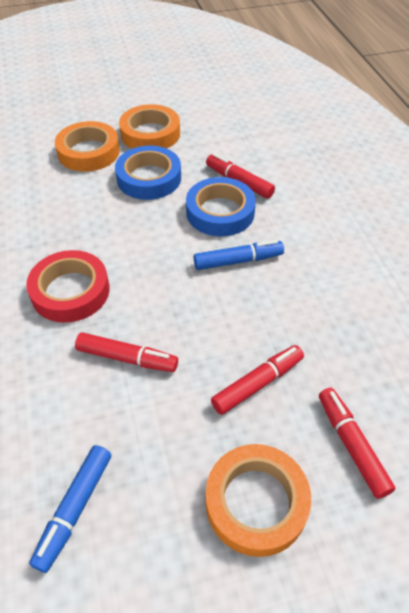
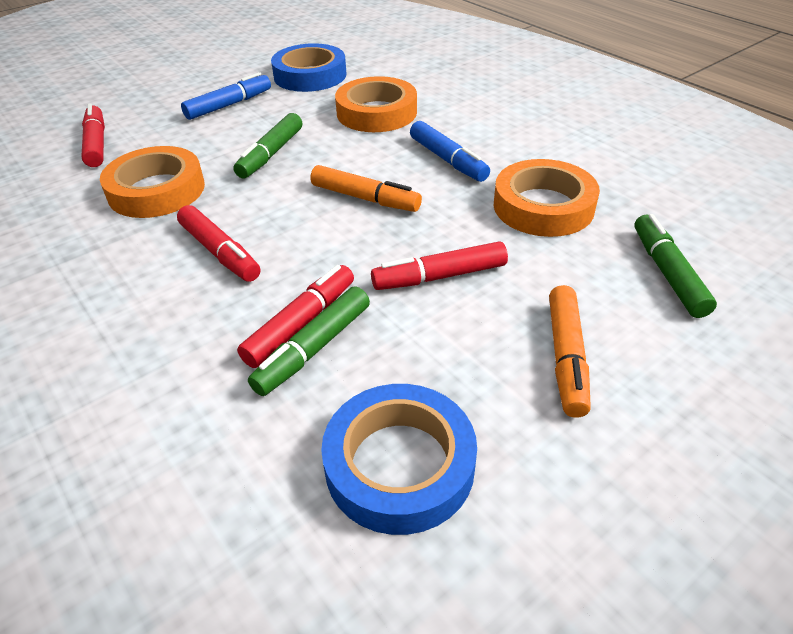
green marker: 0 -> 3
orange marker: 0 -> 2
red tape: 1 -> 0

